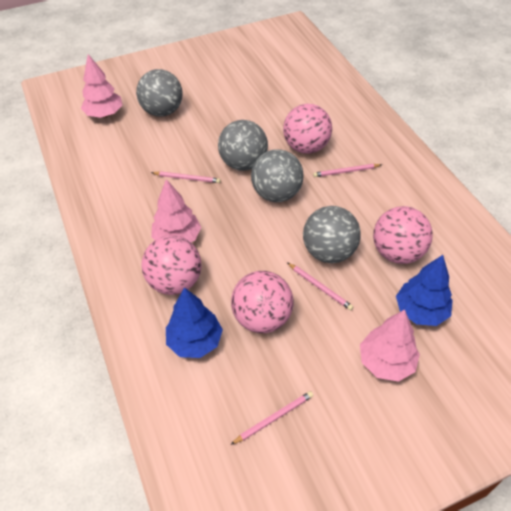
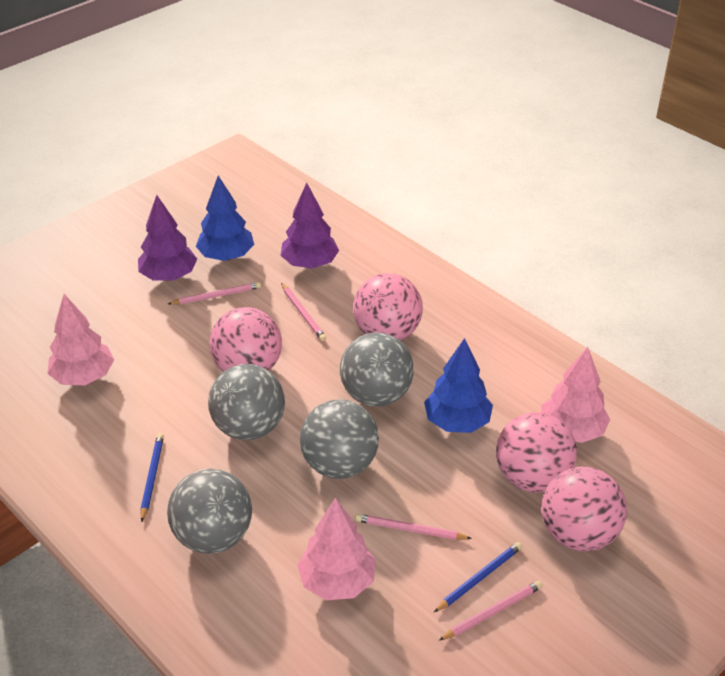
blue pencil: 0 -> 2
purple tree: 0 -> 2

